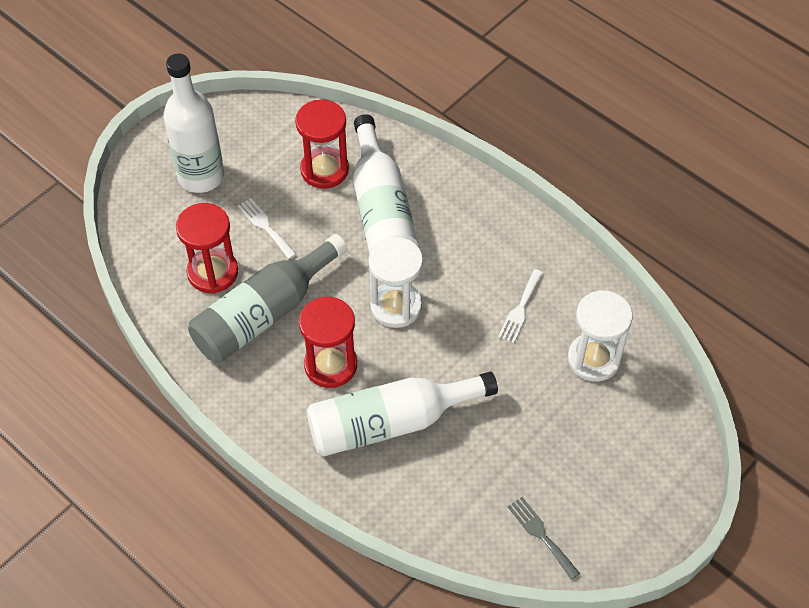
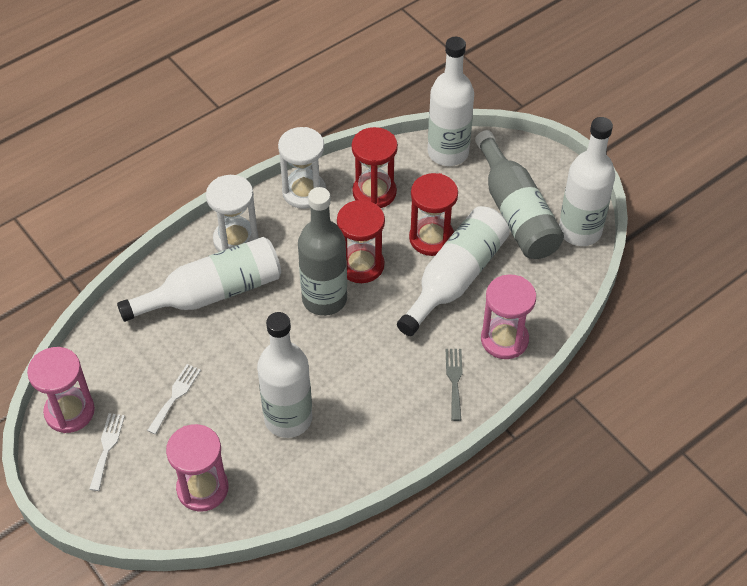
grey bottle: 1 -> 2
pink hourglass: 0 -> 3
white bottle: 3 -> 5

